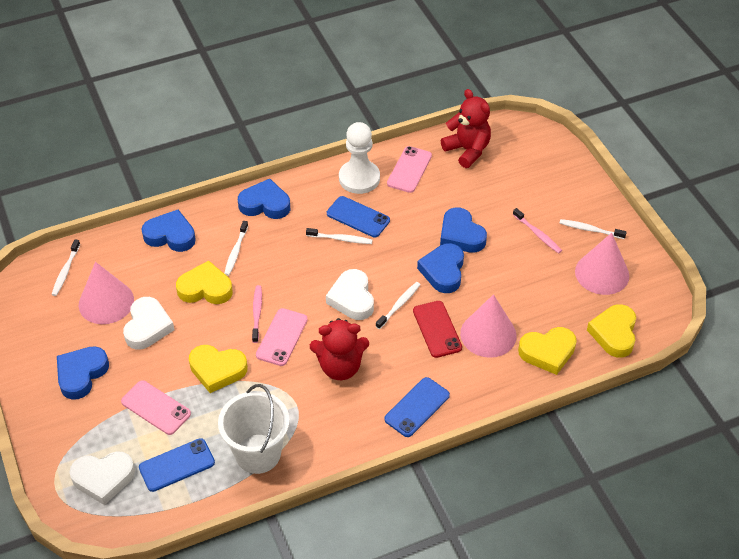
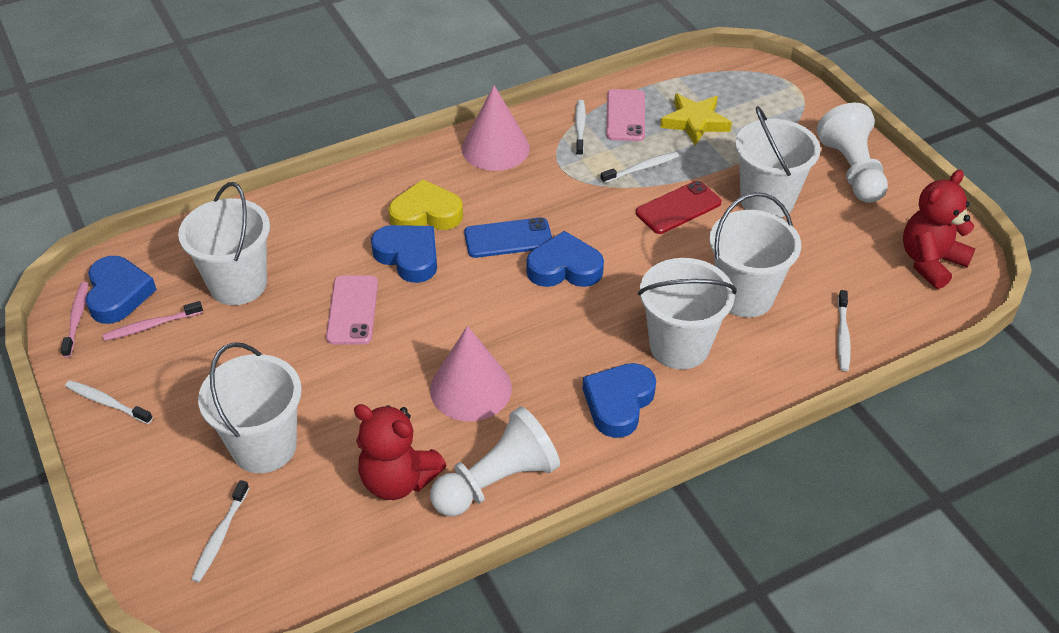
blue heart: 5 -> 4
blue phone: 3 -> 1
pink cone: 3 -> 2
pink phone: 3 -> 2
white bucket: 1 -> 5
white heart: 3 -> 0
white pawn: 1 -> 2
yellow heart: 4 -> 1
yellow star: 0 -> 1

